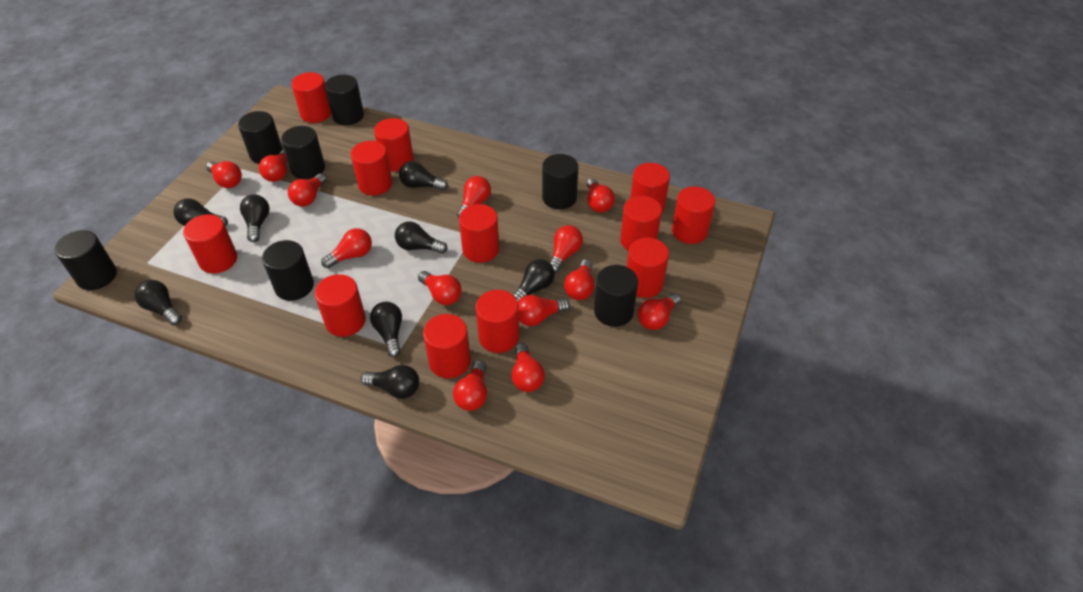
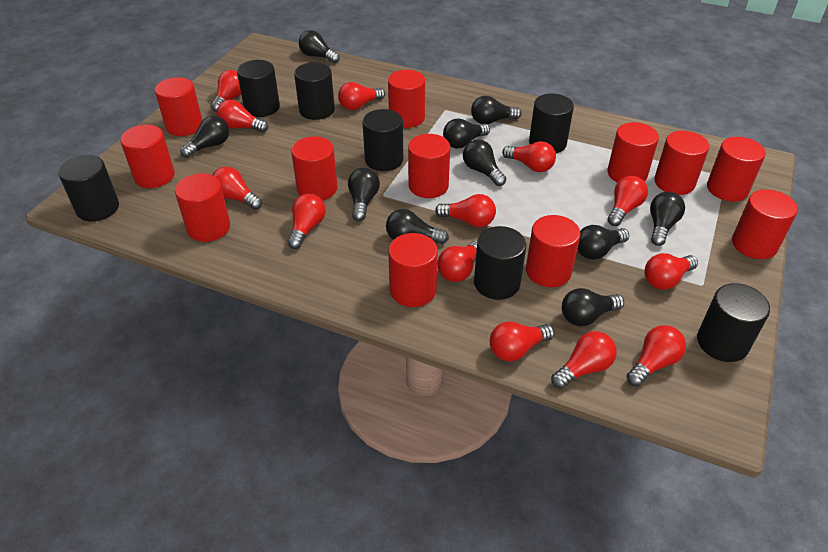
black light bulb: 8 -> 10

